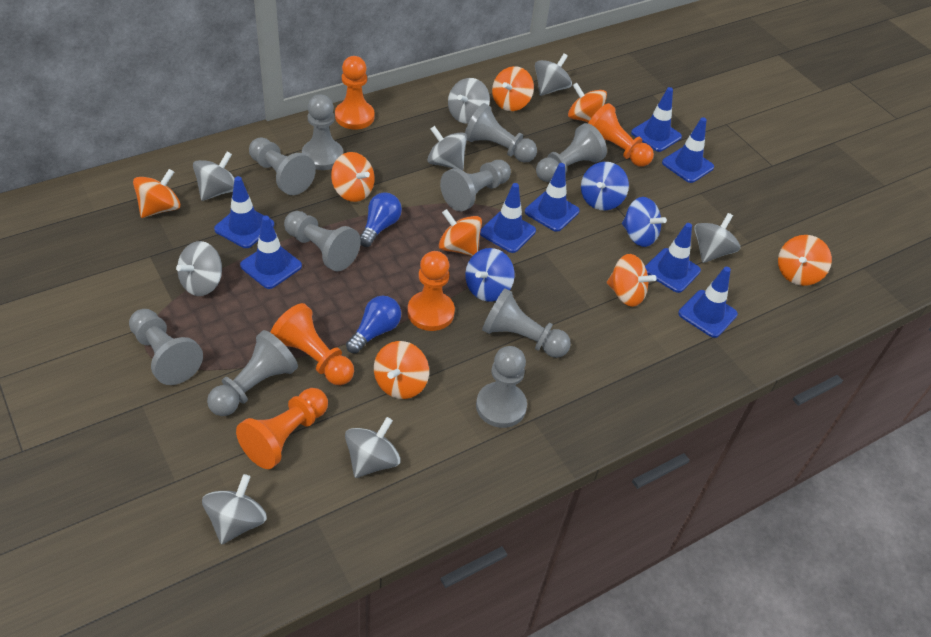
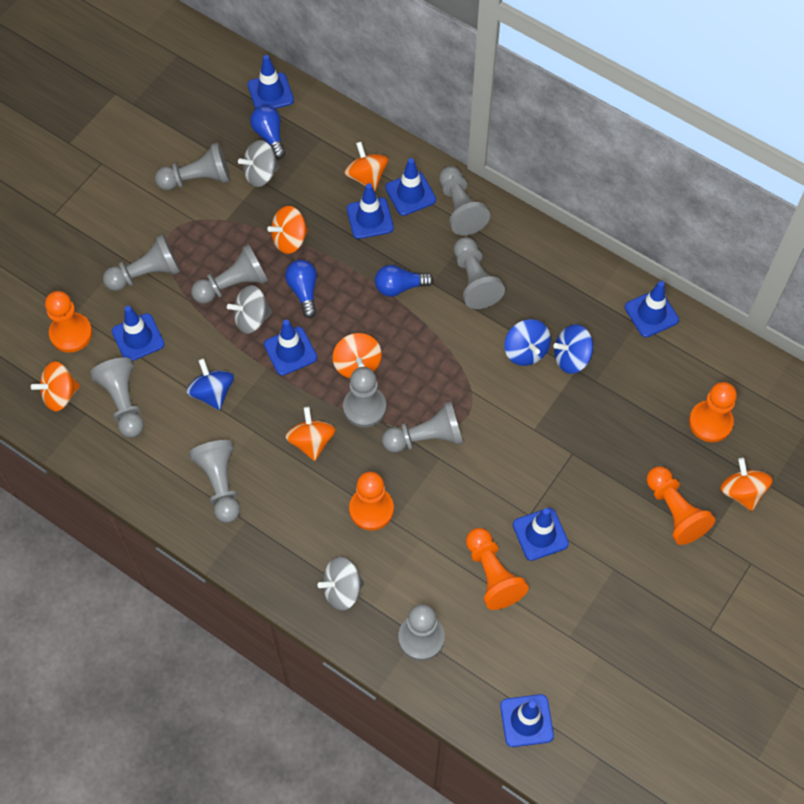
blue light bulb: 2 -> 3
grey spinning top: 8 -> 3
orange spinning top: 8 -> 6

